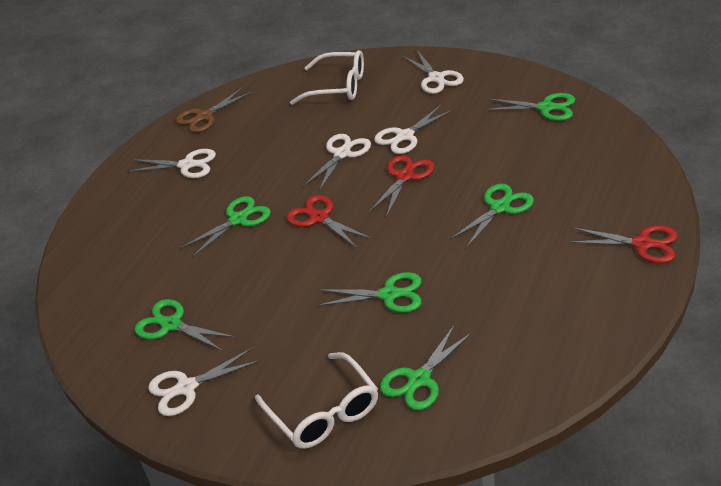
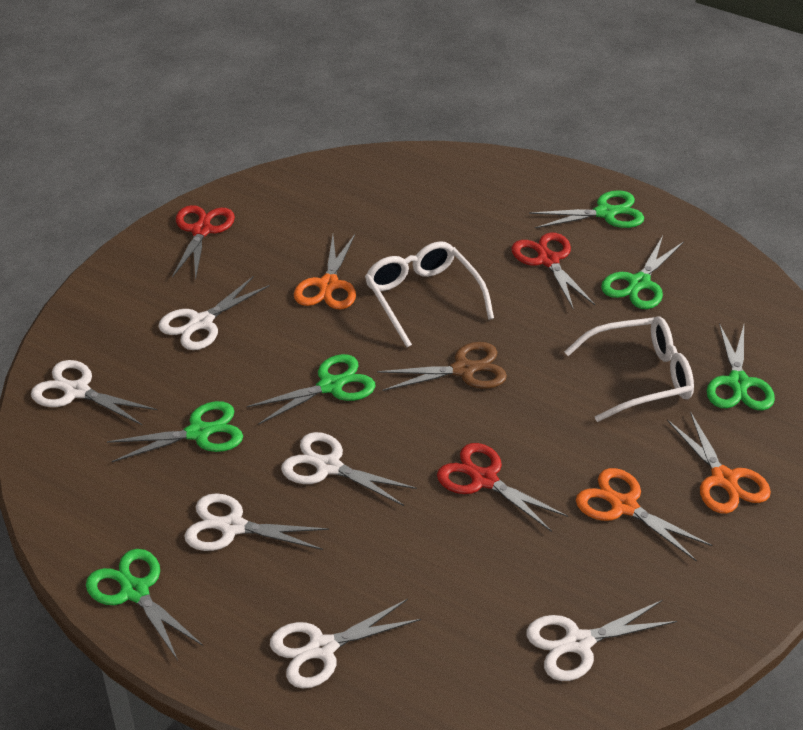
orange scissors: 0 -> 3
white scissors: 5 -> 6

